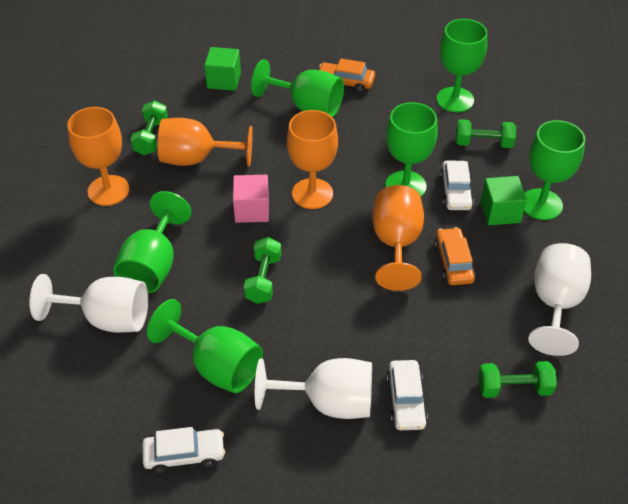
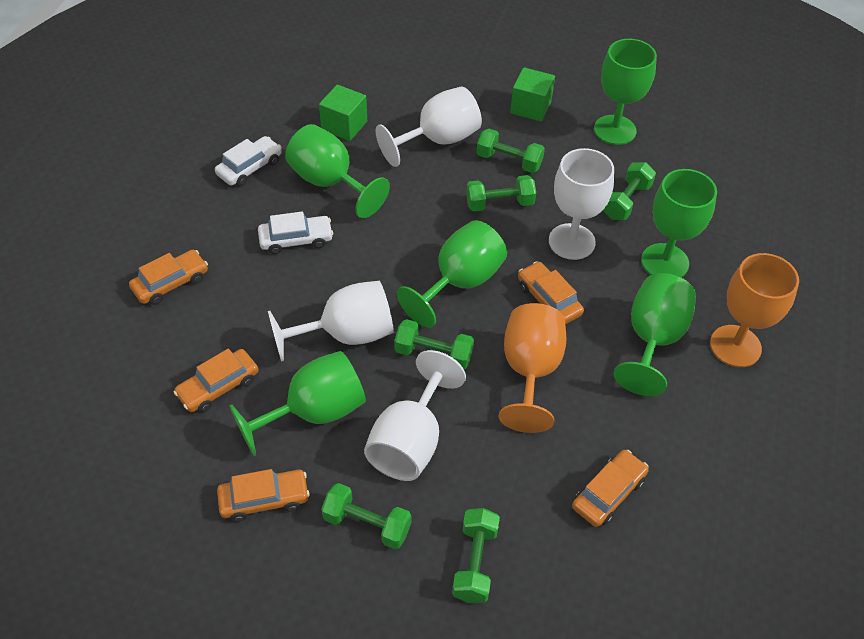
green dumbbell: 4 -> 6
orange car: 2 -> 5
orange goblet: 4 -> 2
pink cube: 1 -> 0
white car: 3 -> 2
white goblet: 3 -> 4

